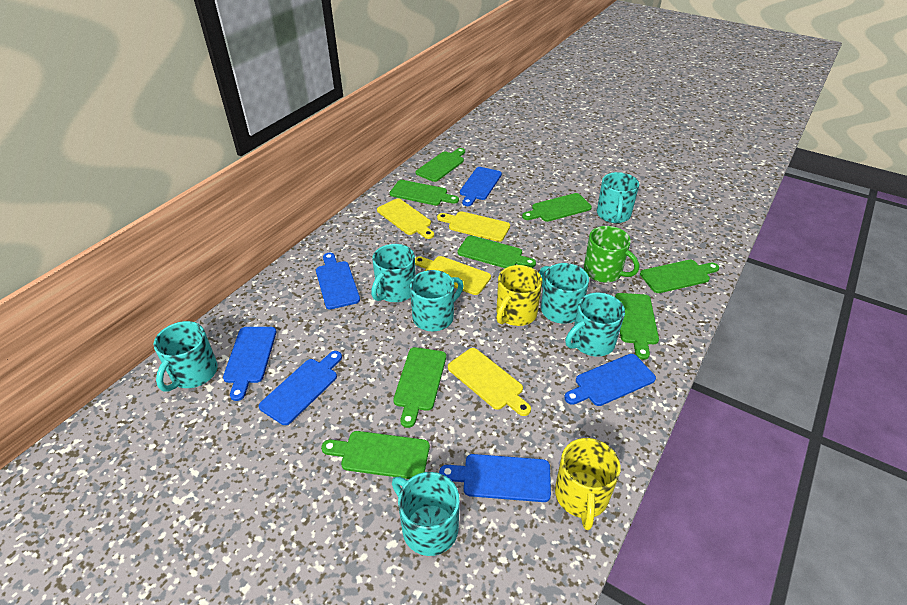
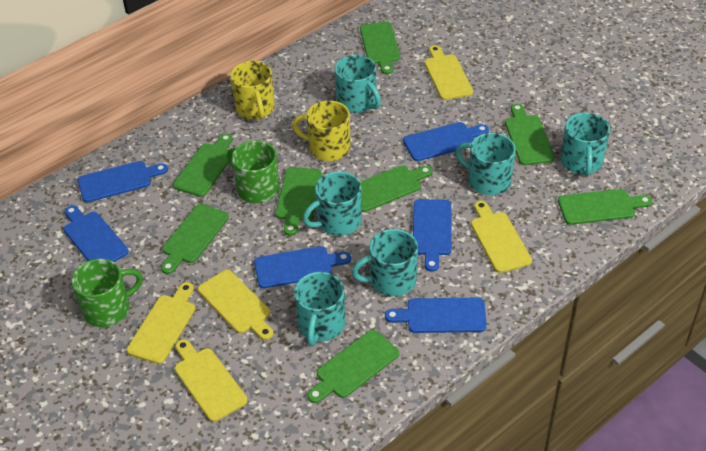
green mug: 1 -> 2
turquoise mug: 7 -> 6
yellow cutting board: 4 -> 5

